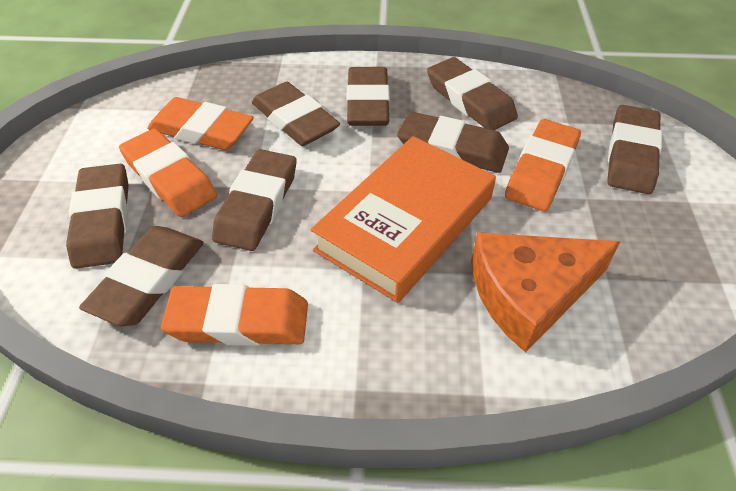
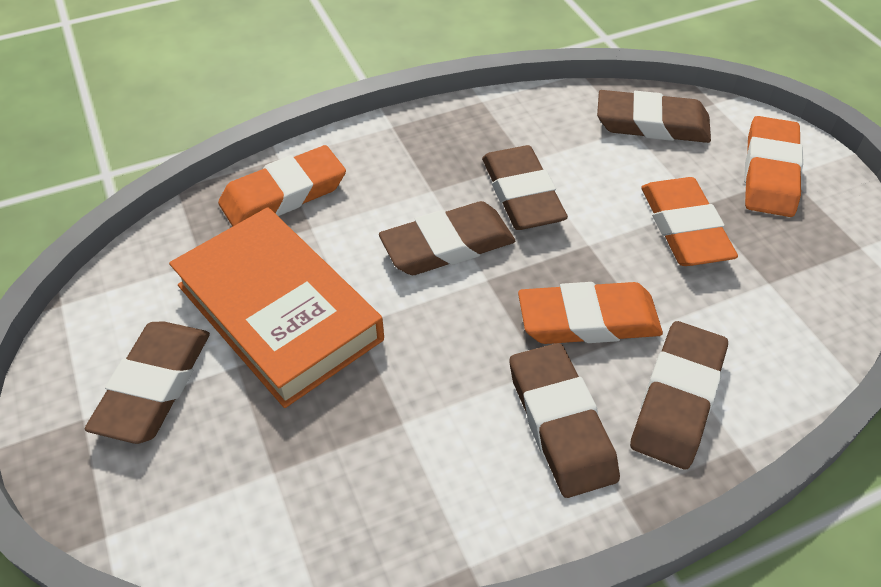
brown eraser: 8 -> 6
orange cheese: 1 -> 0

